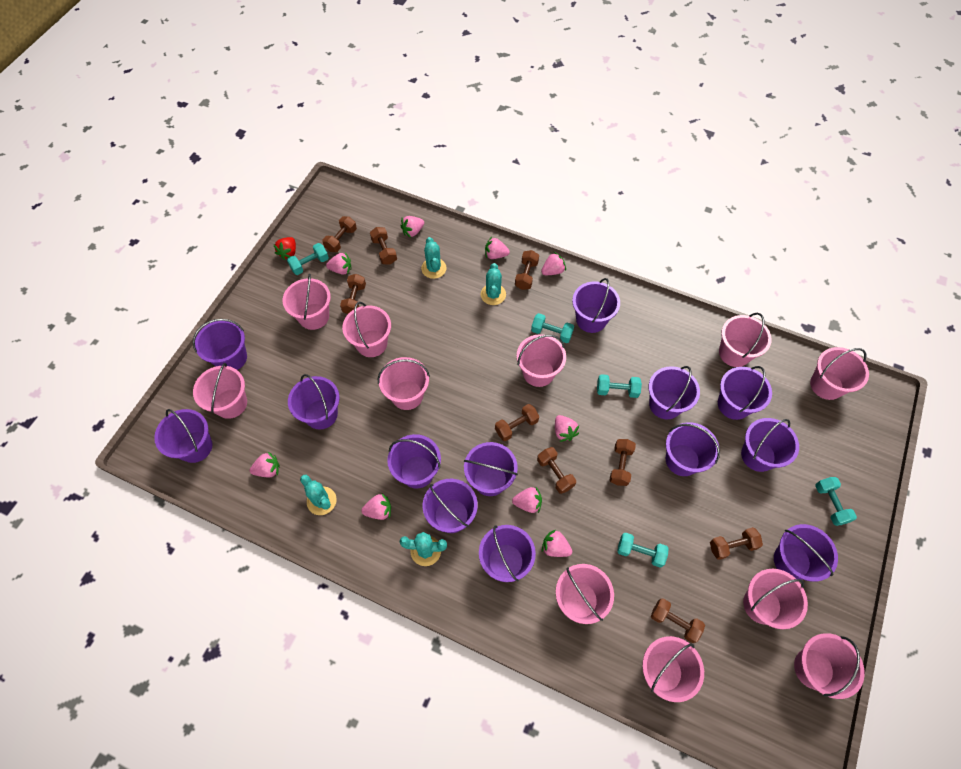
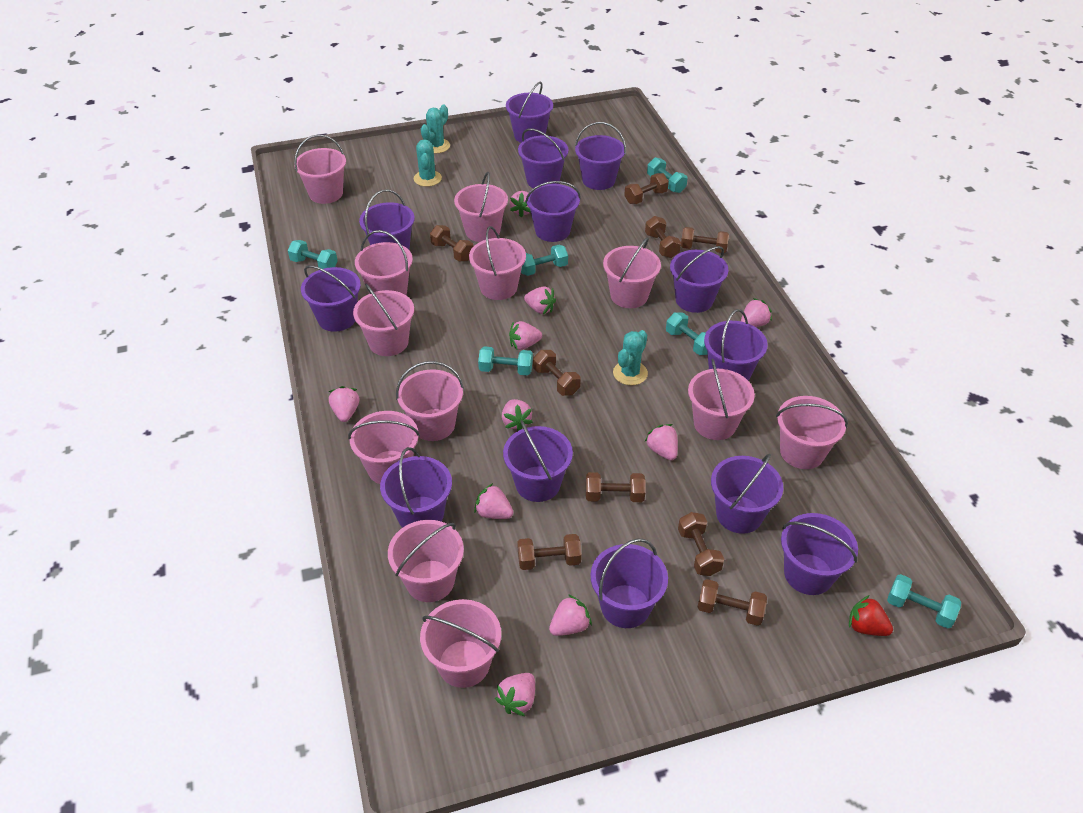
pink bucket: 11 -> 12
pink strawberry: 9 -> 10
turquoise cactus: 4 -> 3
turquoise dumbbell: 5 -> 6

